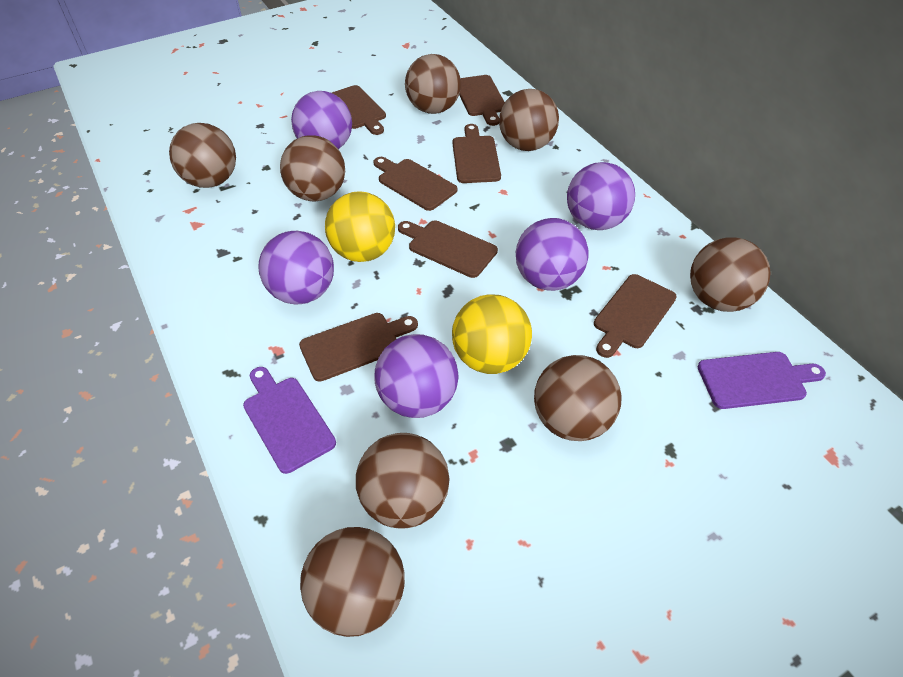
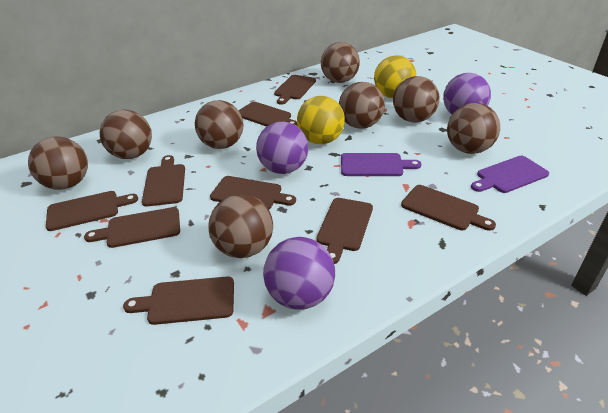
brown cutting board: 7 -> 9
purple ball: 5 -> 3

